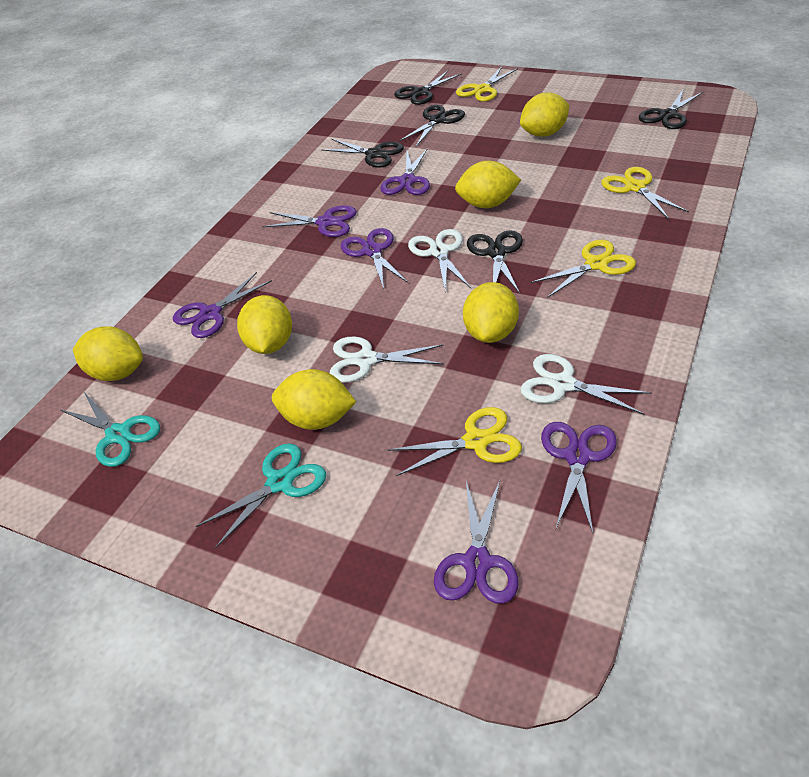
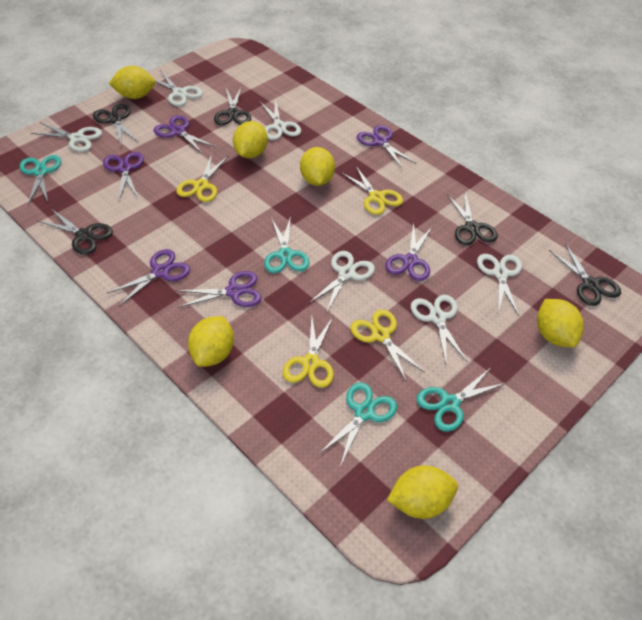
turquoise scissors: 2 -> 4
white scissors: 3 -> 6

